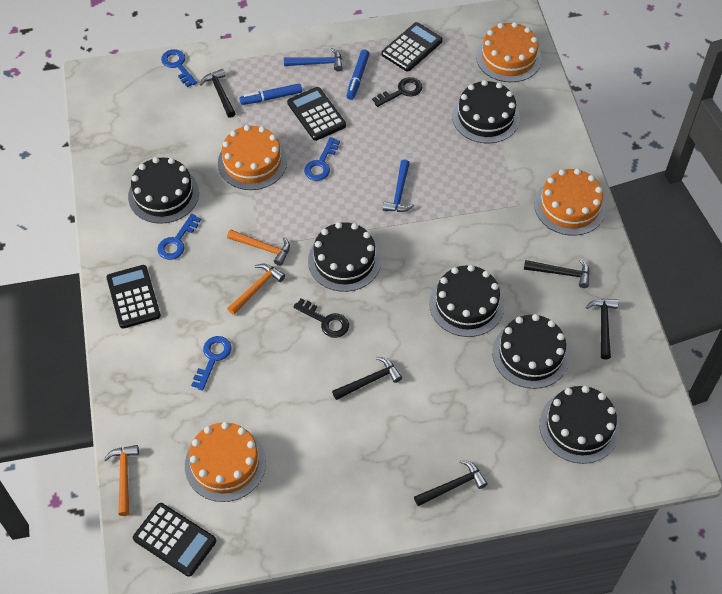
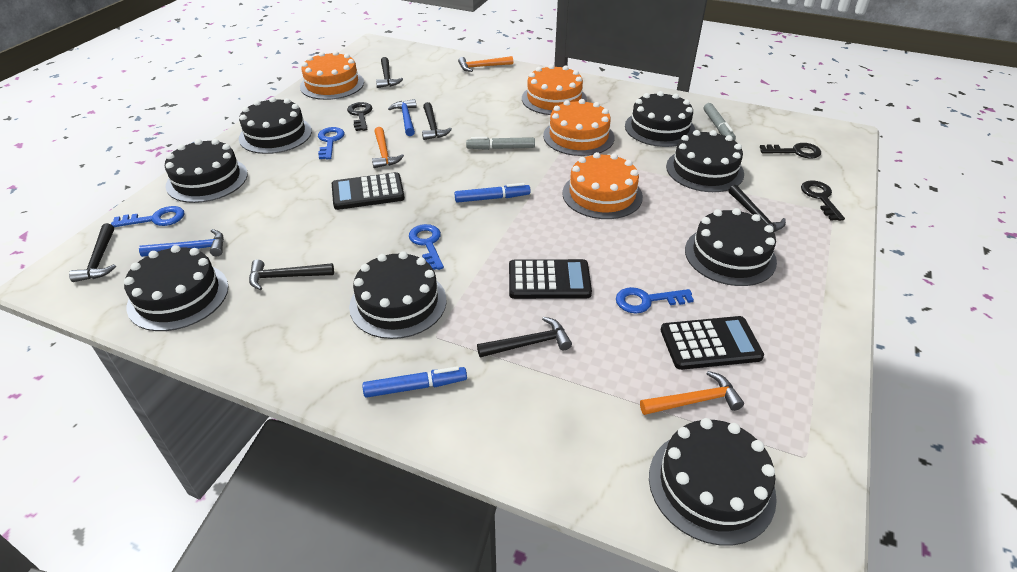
black cake: 6 -> 8
black calculator: 4 -> 3
black hammer: 5 -> 6
black key: 2 -> 3
grey marker: 0 -> 2

